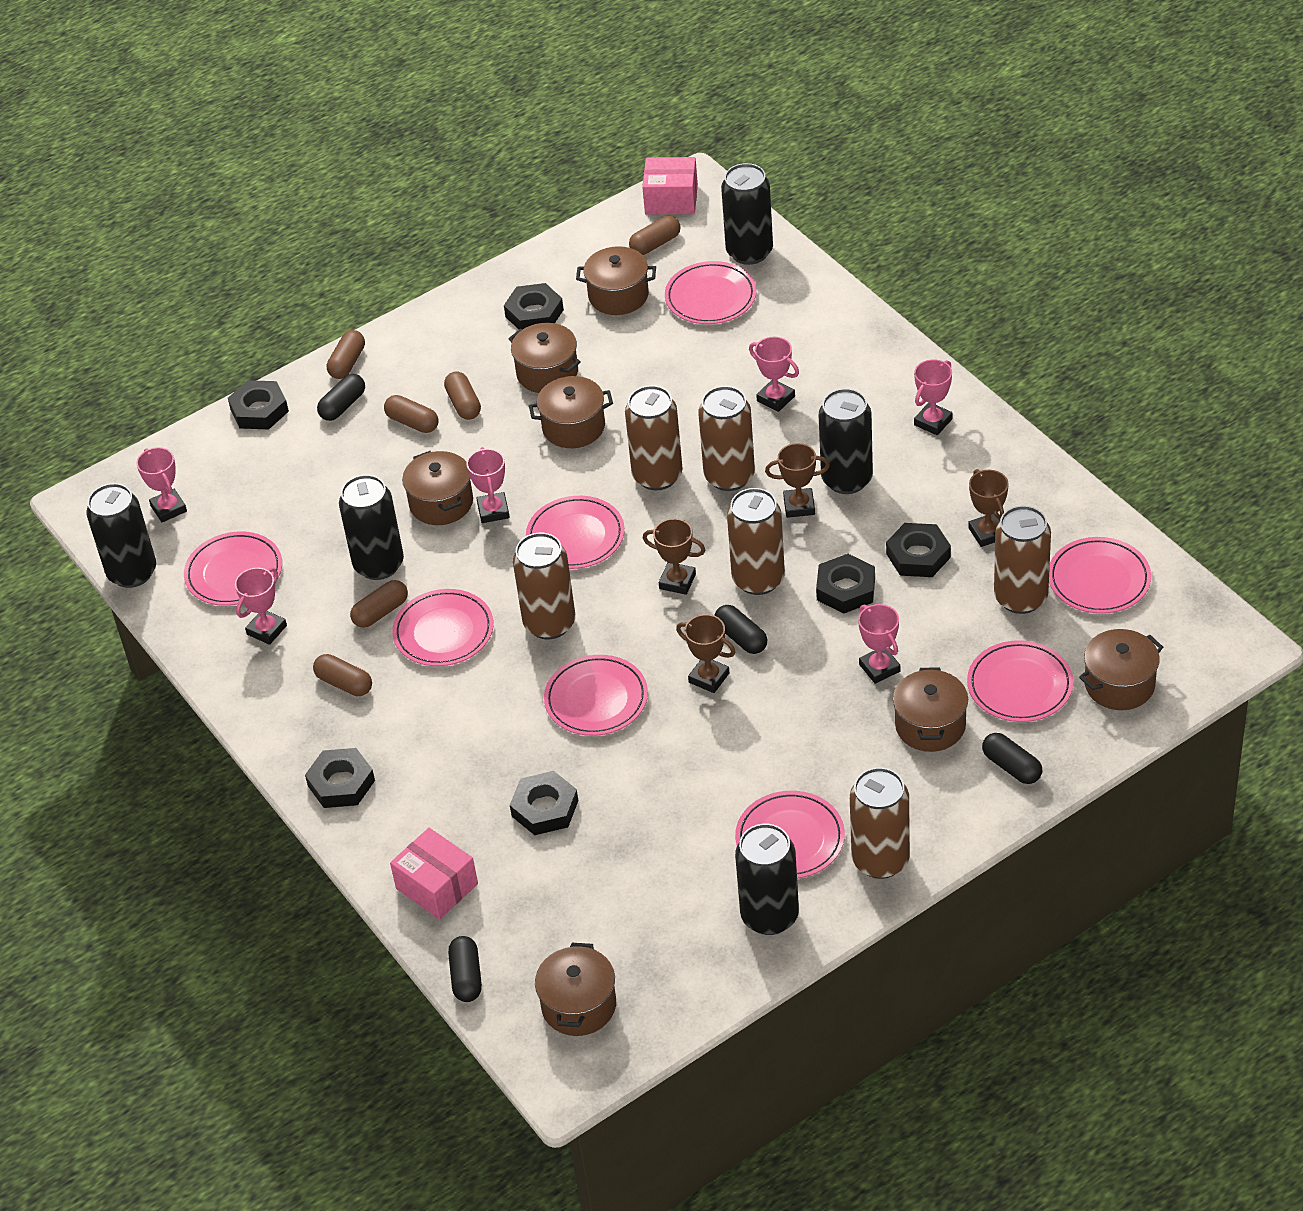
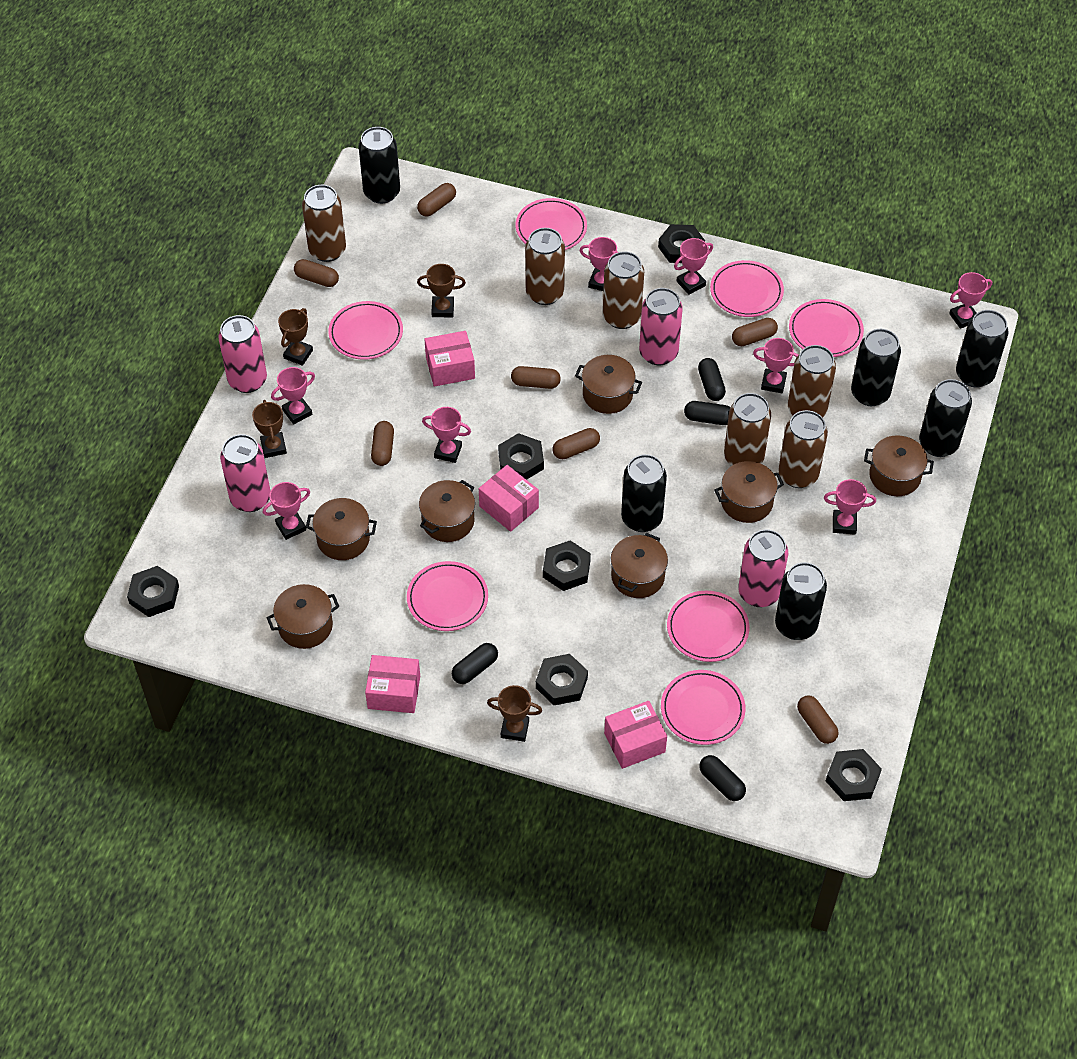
black can: 5 -> 6
brown capsule: 6 -> 7
pink box: 2 -> 4
pink can: 0 -> 4
pink plate: 8 -> 7
pink trophy: 6 -> 8

